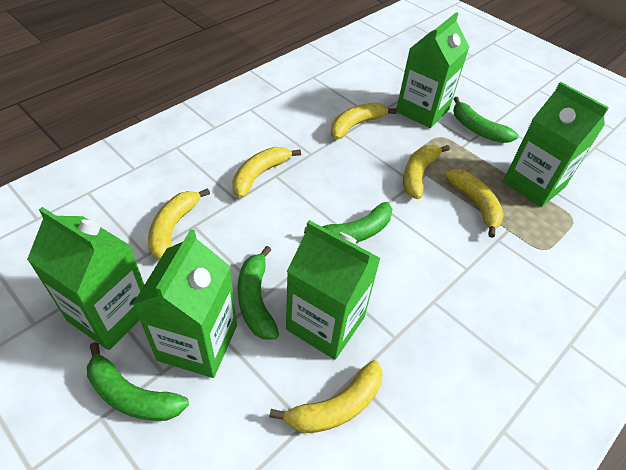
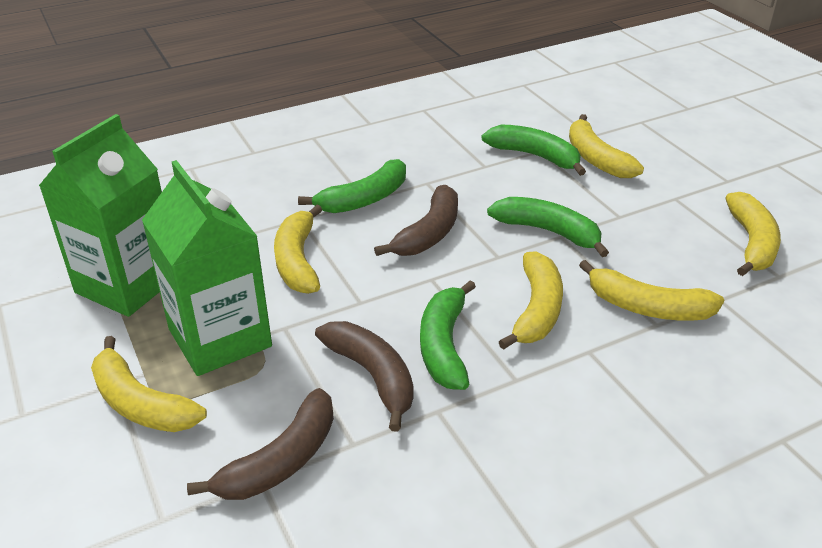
brown banana: 0 -> 3
green carton: 5 -> 2

